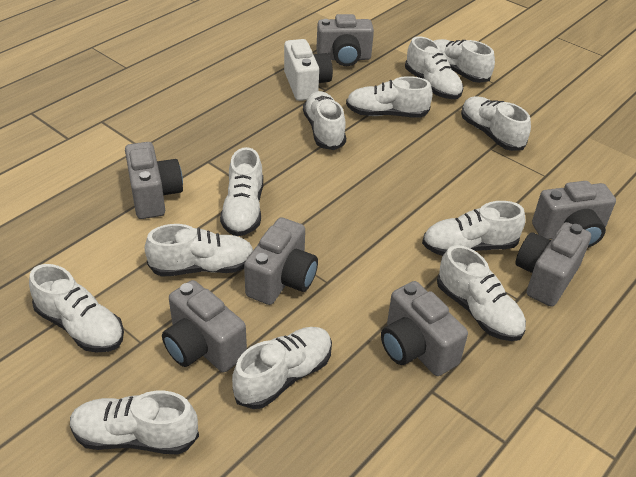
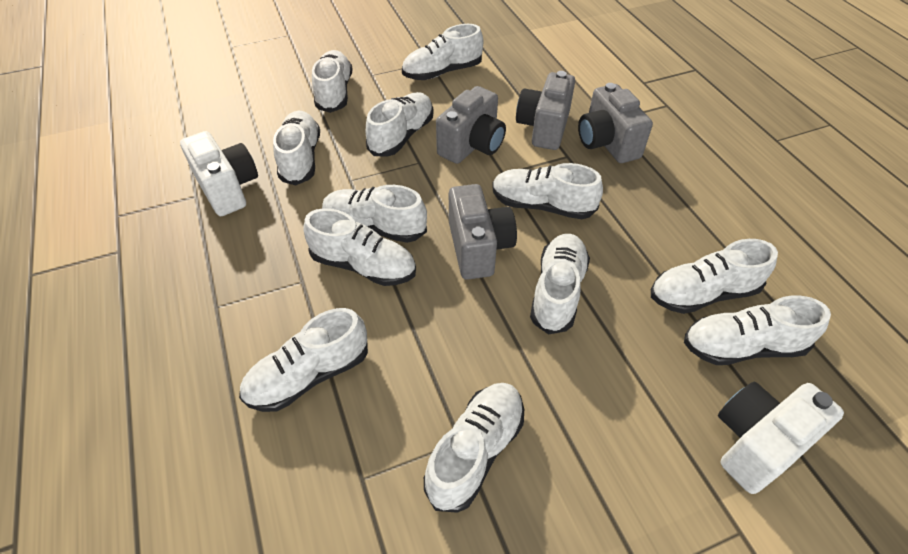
grey camera: 7 -> 4
white camera: 1 -> 2

